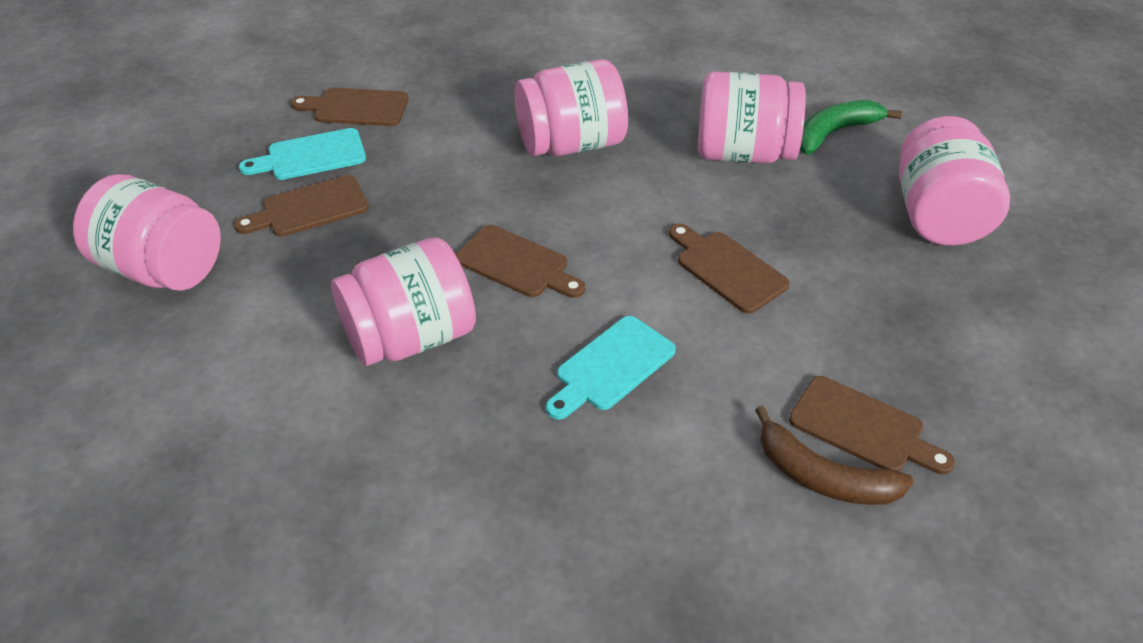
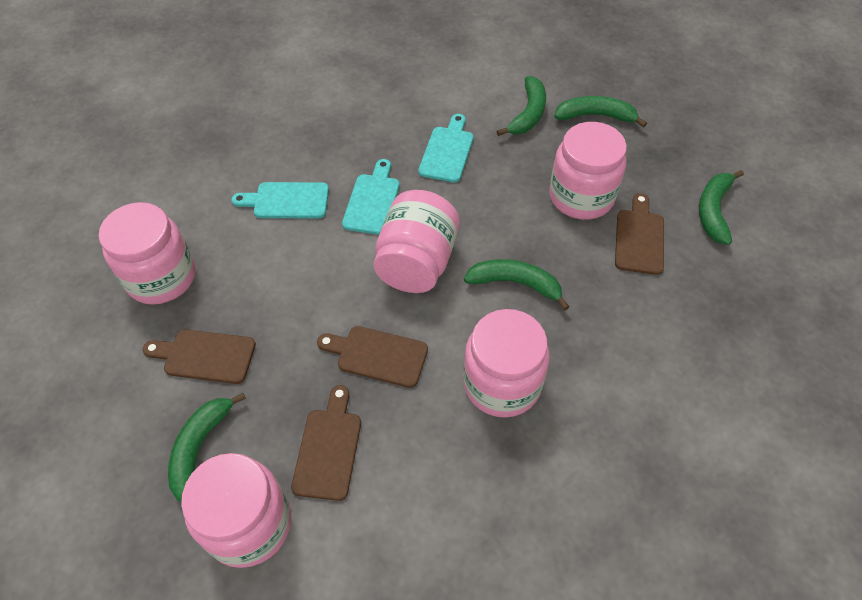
brown banana: 1 -> 0
brown cutting board: 5 -> 4
green banana: 1 -> 5
turquoise cutting board: 2 -> 3

